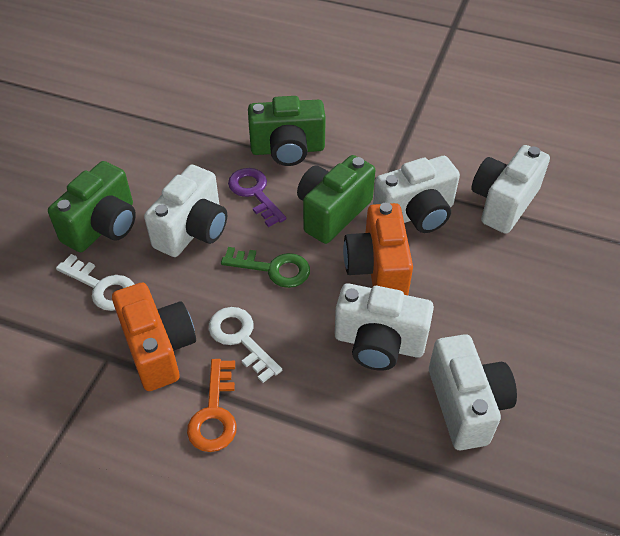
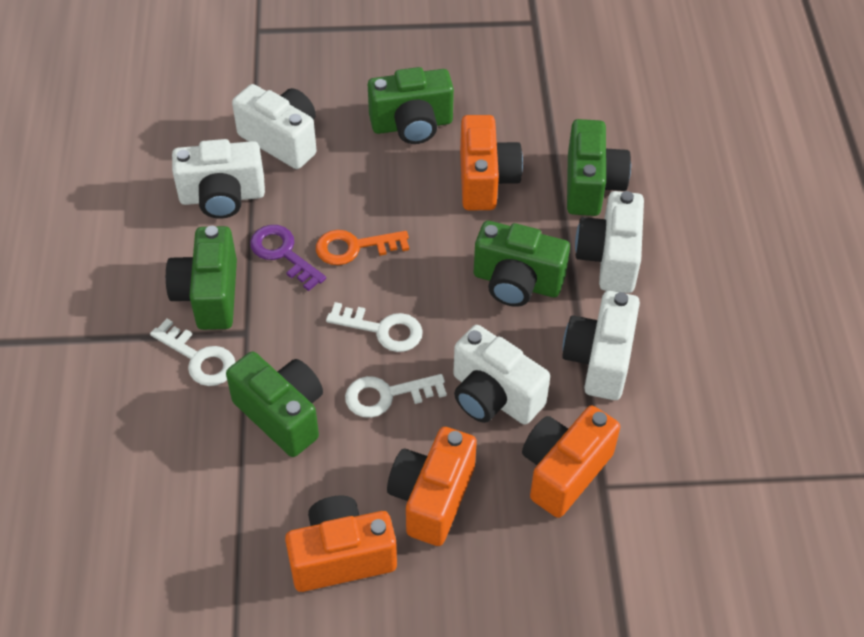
green camera: 3 -> 5
green key: 1 -> 0
orange camera: 2 -> 4
white key: 2 -> 3

